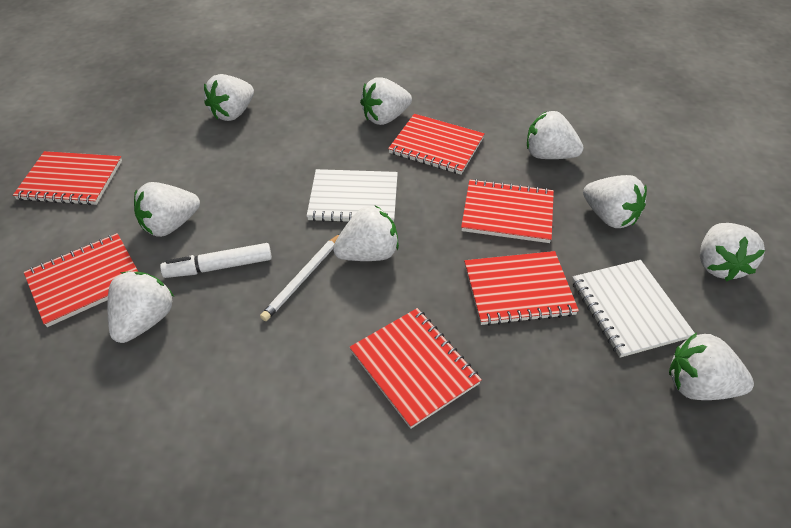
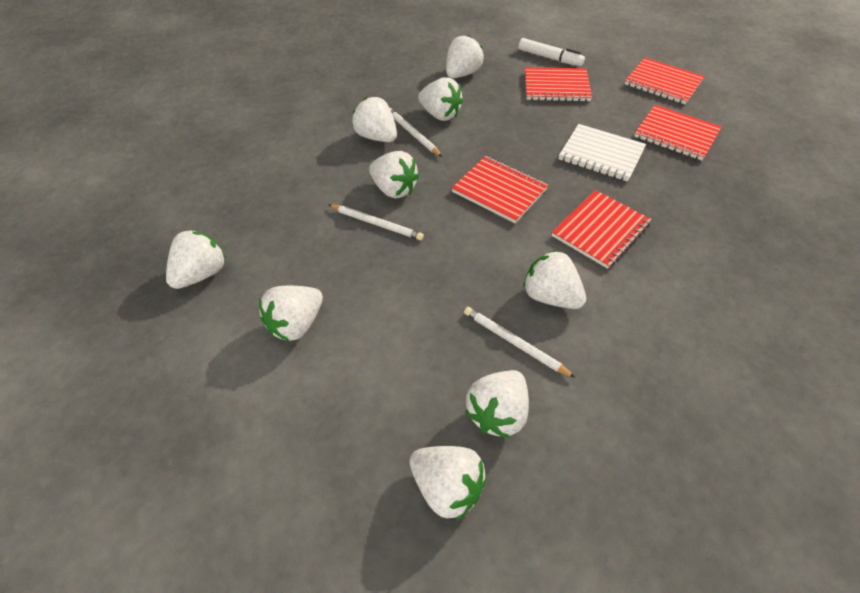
red notebook: 6 -> 5
white notebook: 2 -> 1
white pencil: 1 -> 3

